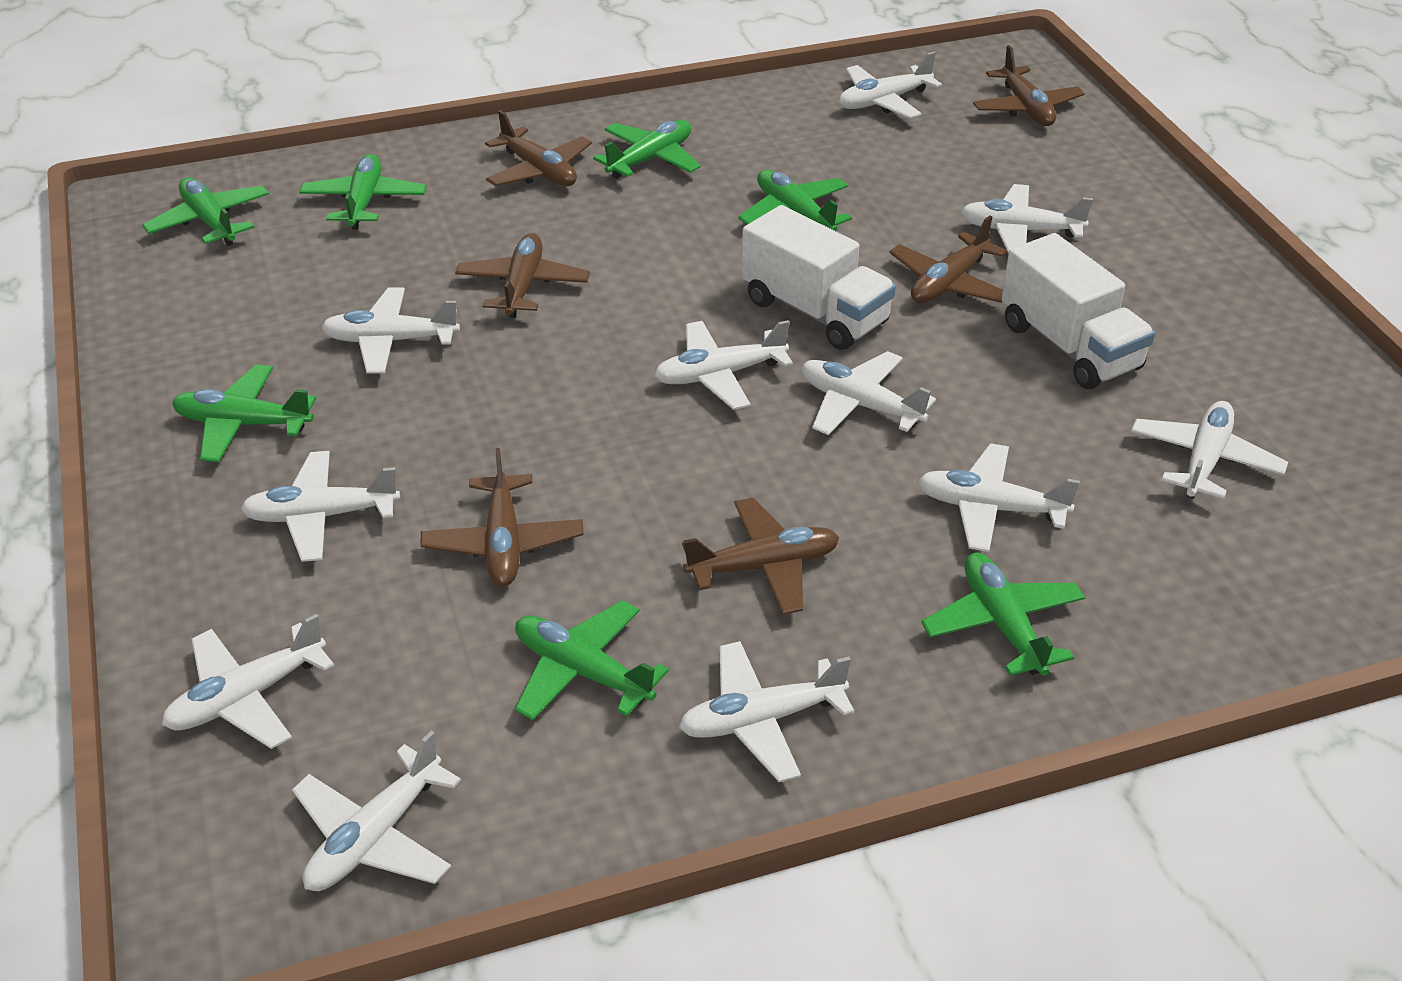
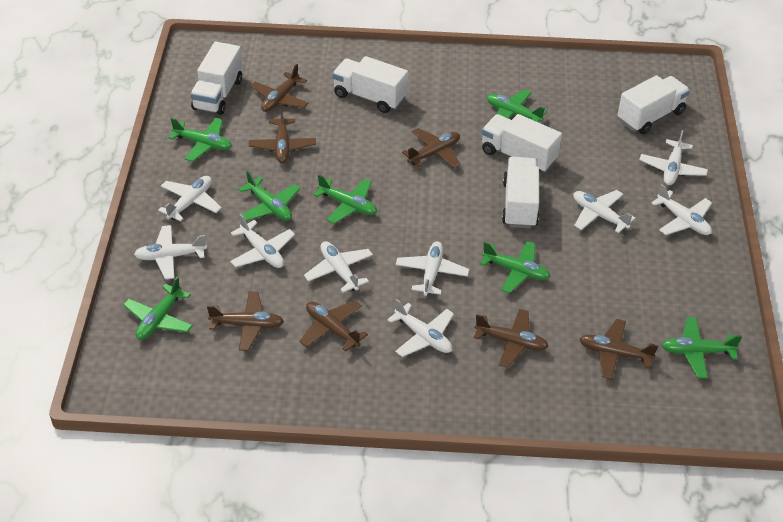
brown plane: 6 -> 7
white plane: 11 -> 9
white truck: 2 -> 5

